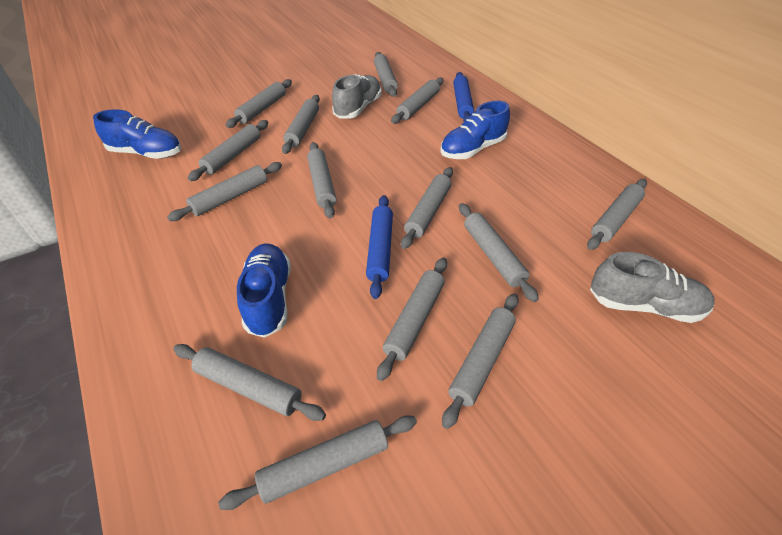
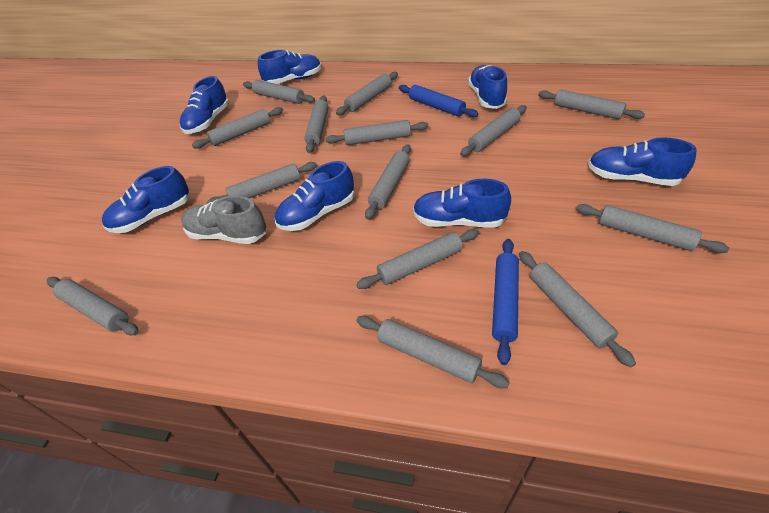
blue shoe: 3 -> 7
grey shoe: 2 -> 1

